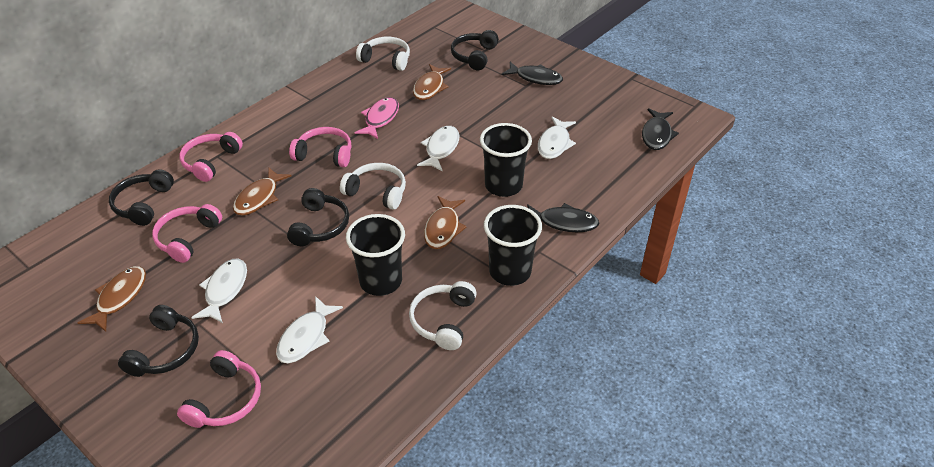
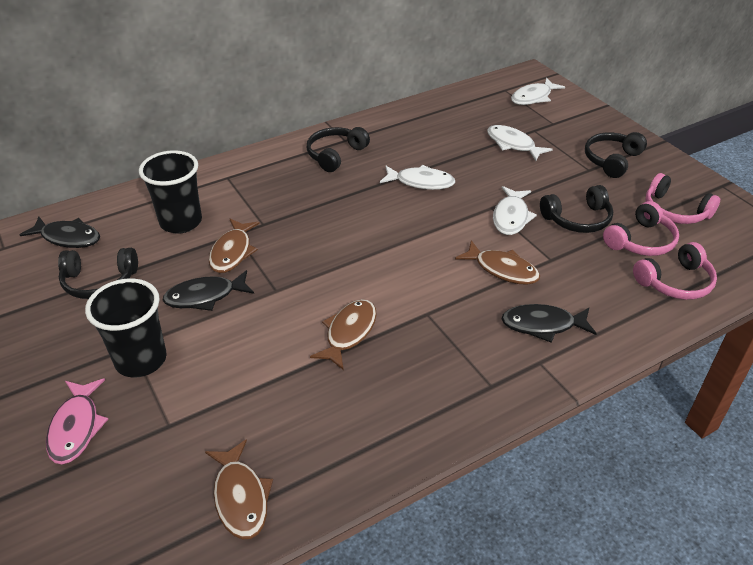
black cup: 3 -> 2
pink headphones: 4 -> 3
white headphones: 3 -> 0

